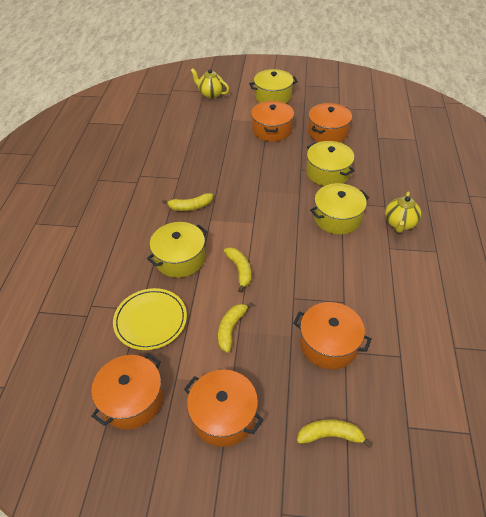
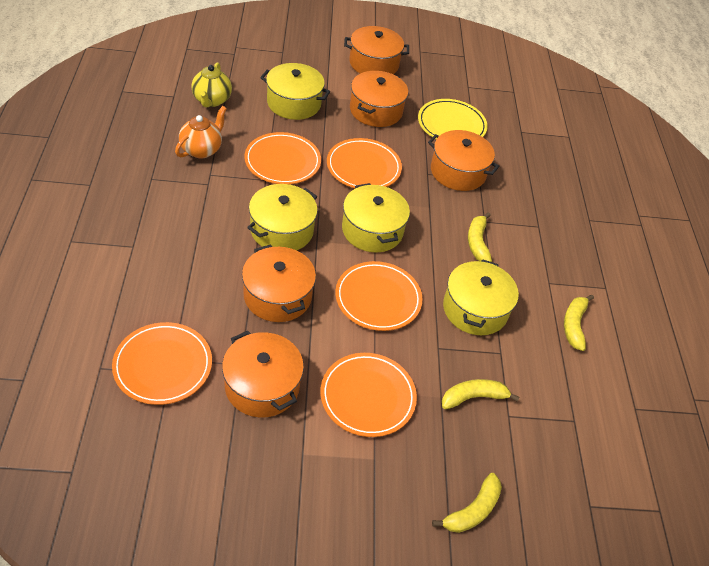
orange plate: 0 -> 5
orange teapot: 0 -> 1
yellow teapot: 2 -> 1

